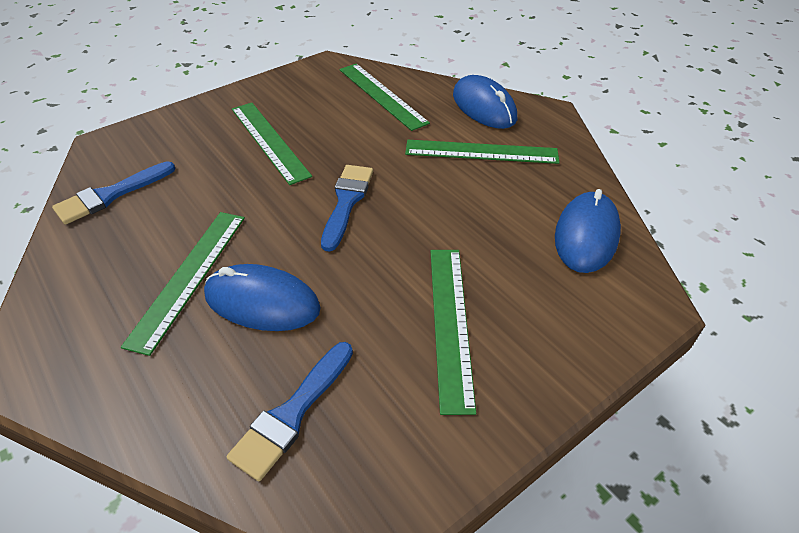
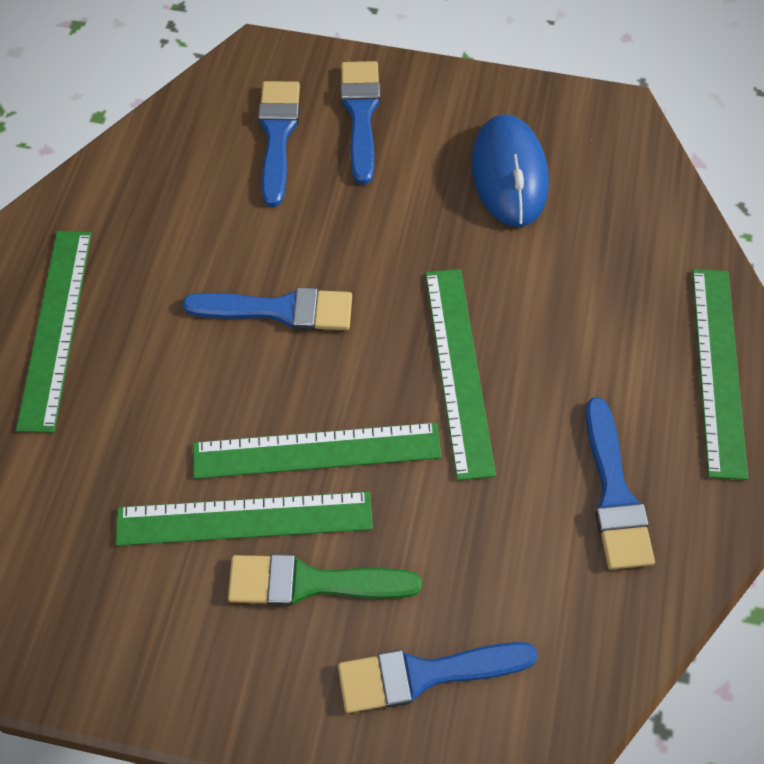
blue brush: 3 -> 5
blue mouse: 3 -> 1
green brush: 0 -> 1

